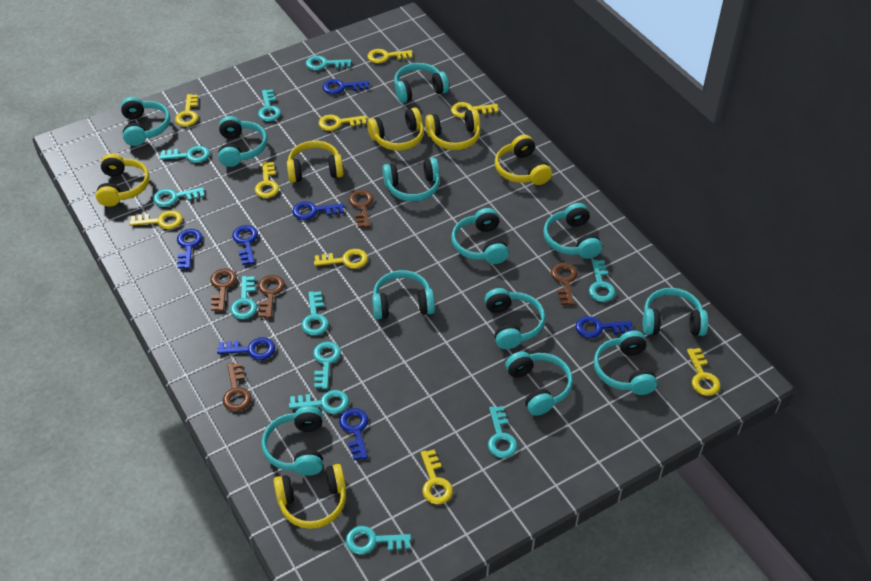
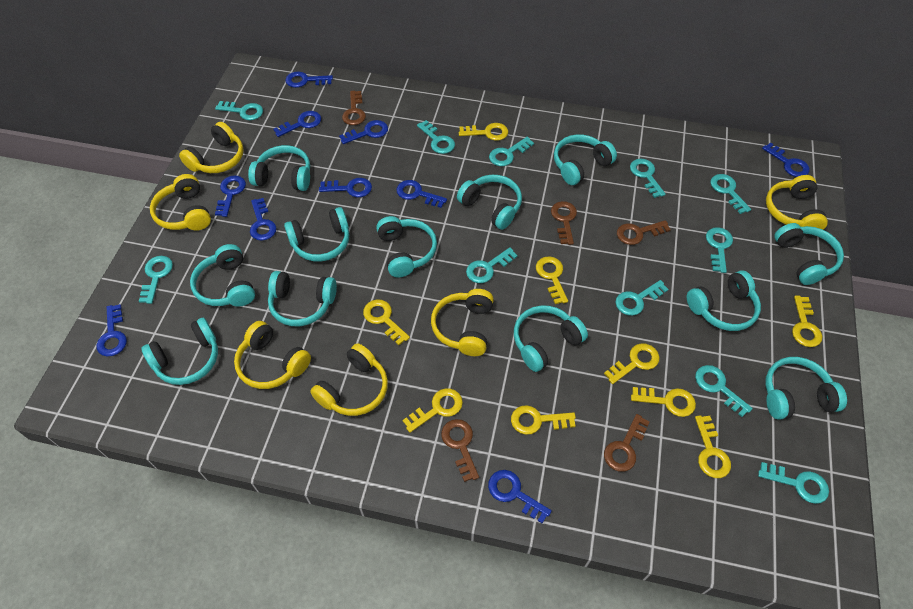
blue key: 7 -> 10

